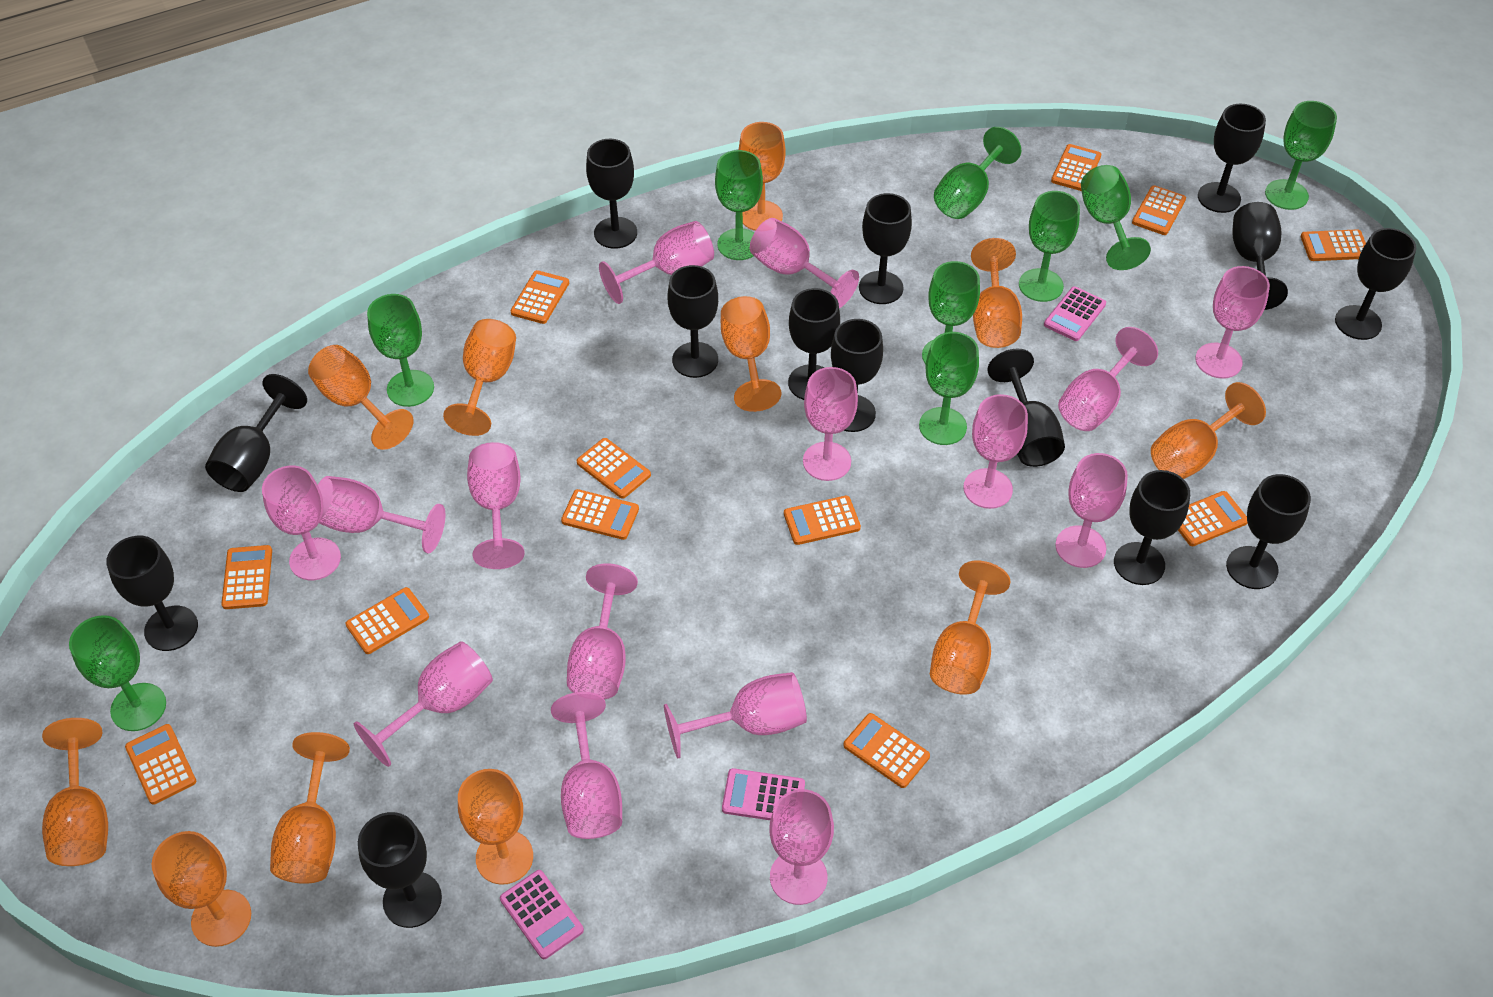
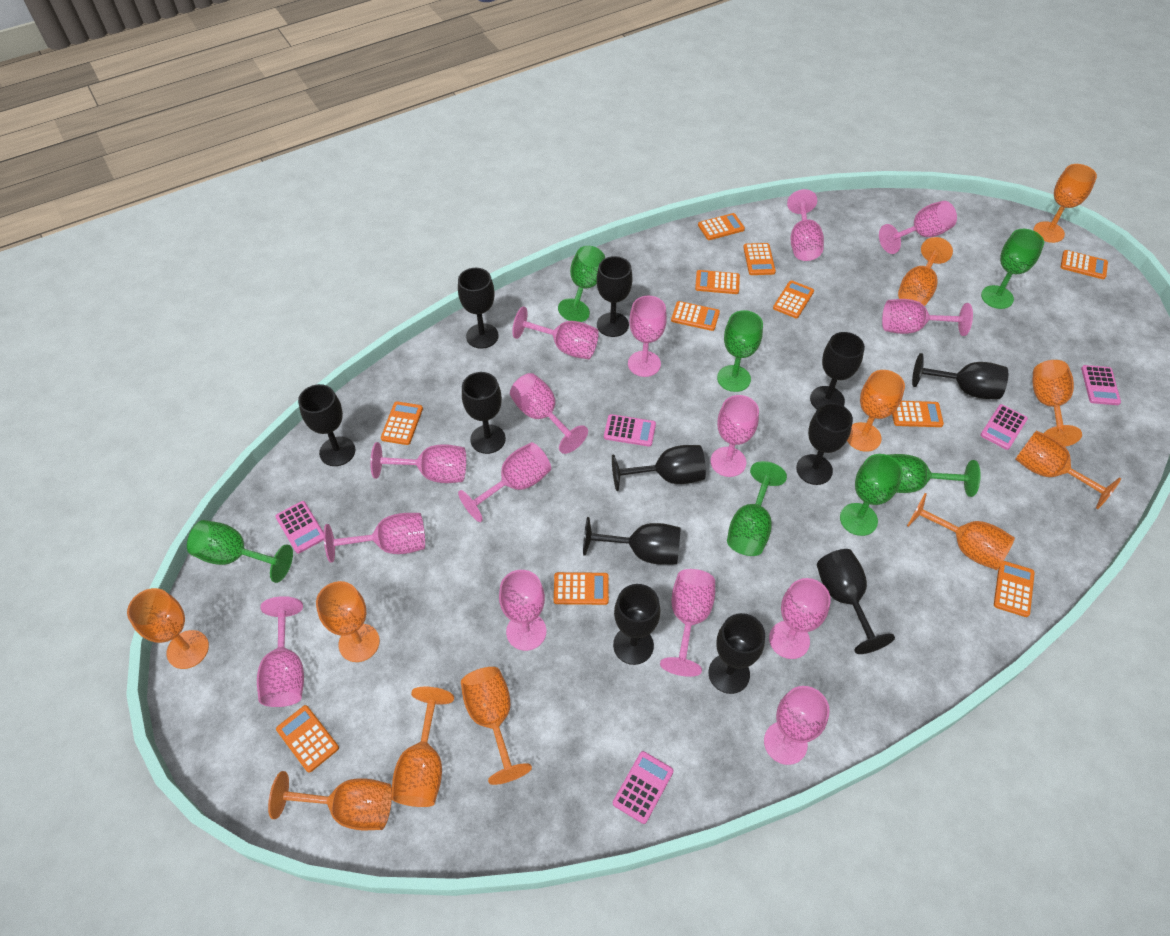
black goblet: 14 -> 12
green goblet: 9 -> 7
orange calculator: 12 -> 11
pink calculator: 3 -> 5

